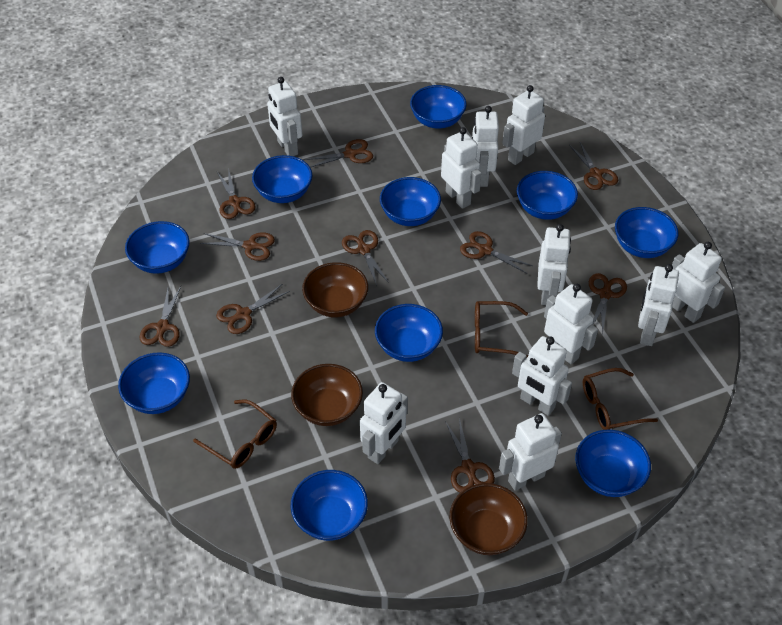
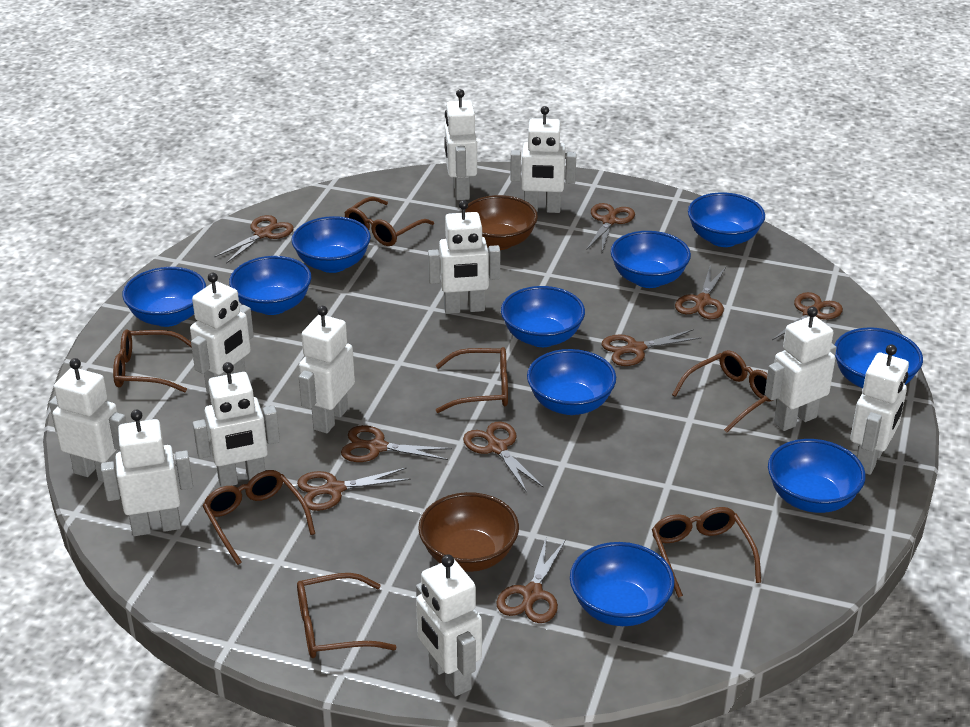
brown bowl: 3 -> 2
brown glasses: 3 -> 7
brown scissors: 10 -> 9

